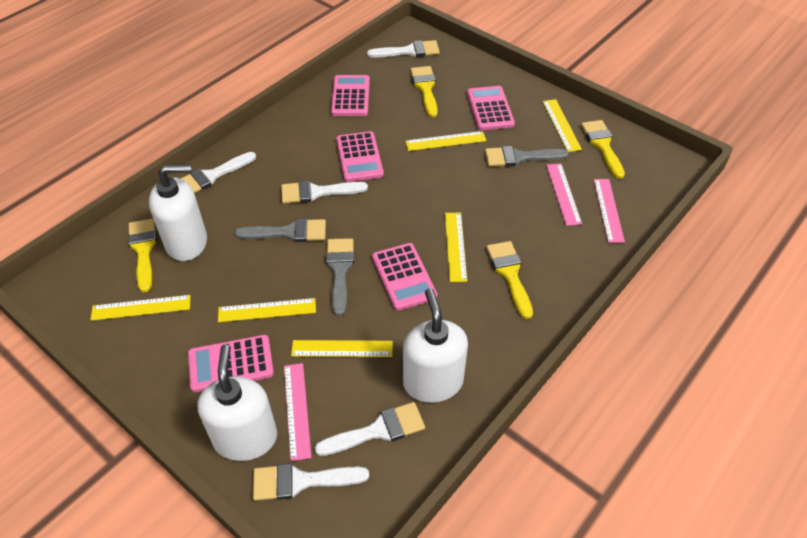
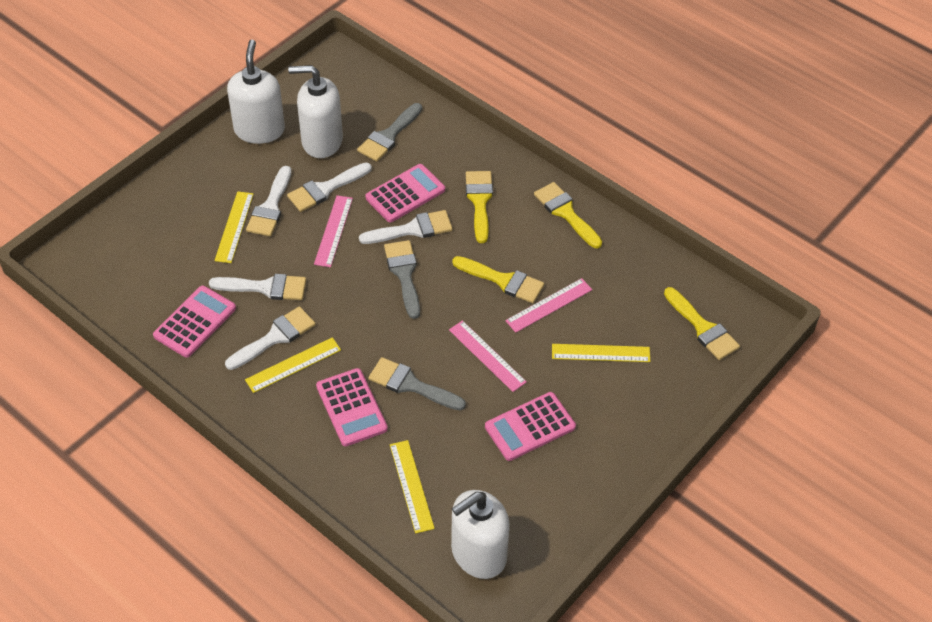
pink calculator: 5 -> 4
yellow ruler: 6 -> 4

